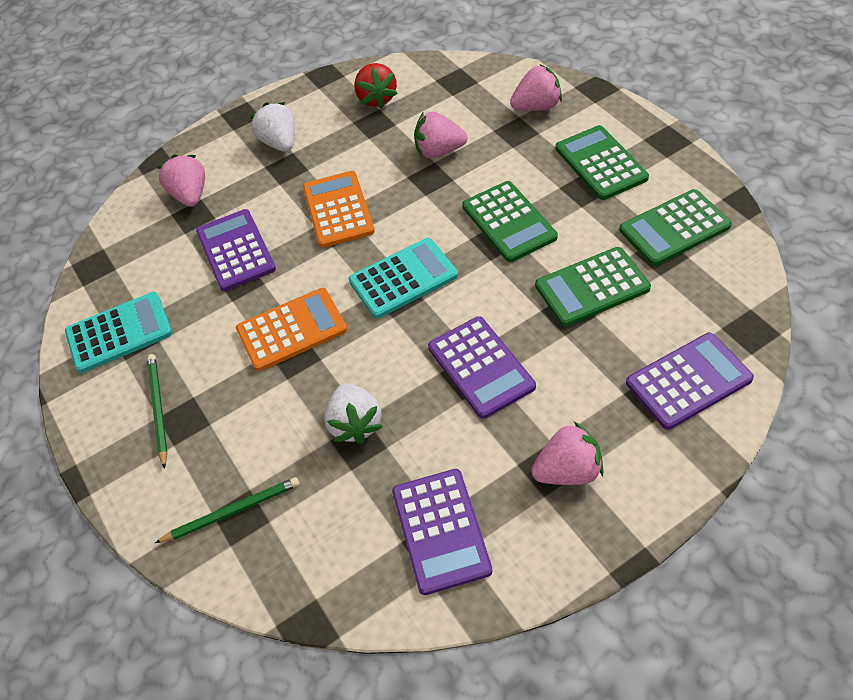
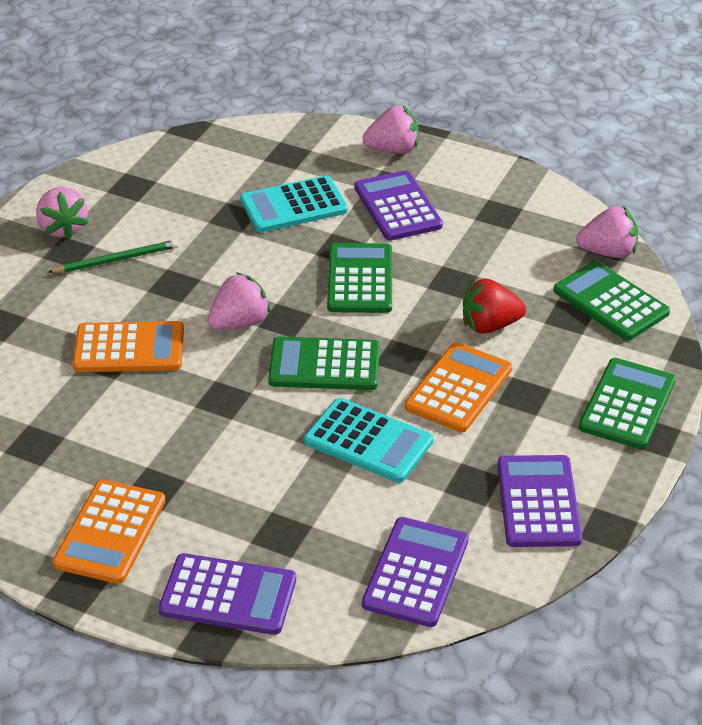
green pencil: 2 -> 1
orange calculator: 2 -> 3
white strawberry: 2 -> 0

